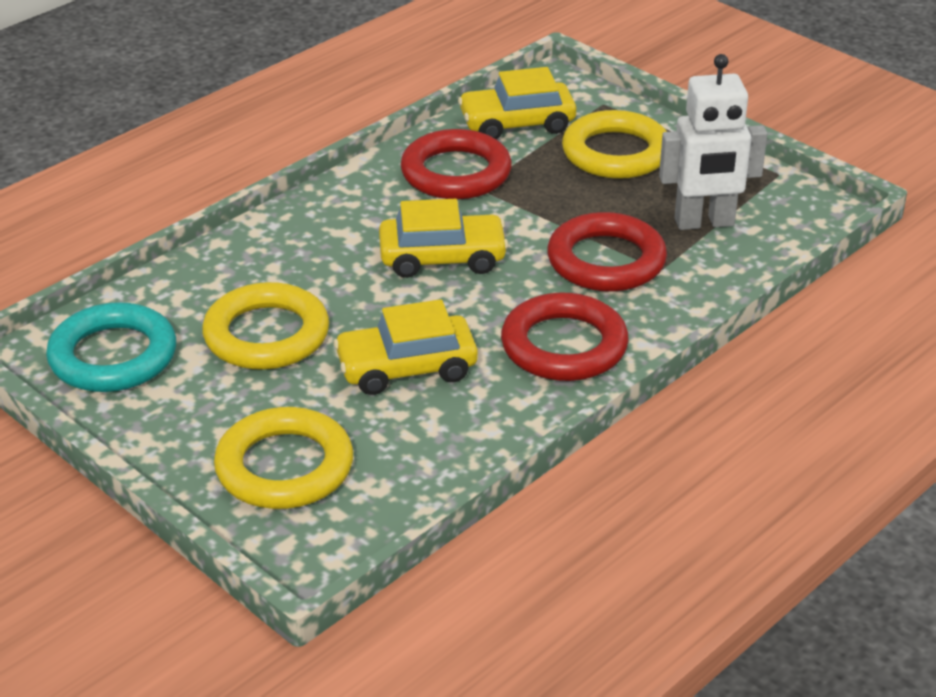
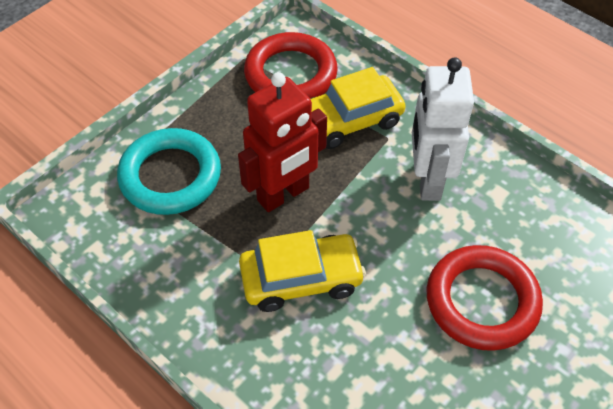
red ring: 3 -> 2
red robot: 0 -> 1
yellow car: 3 -> 2
yellow ring: 3 -> 0

